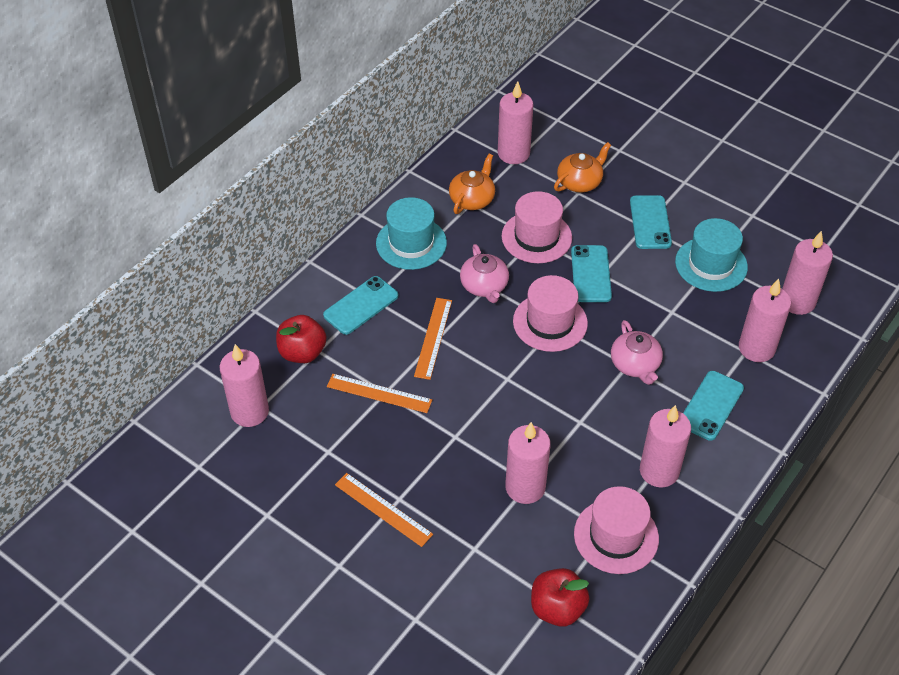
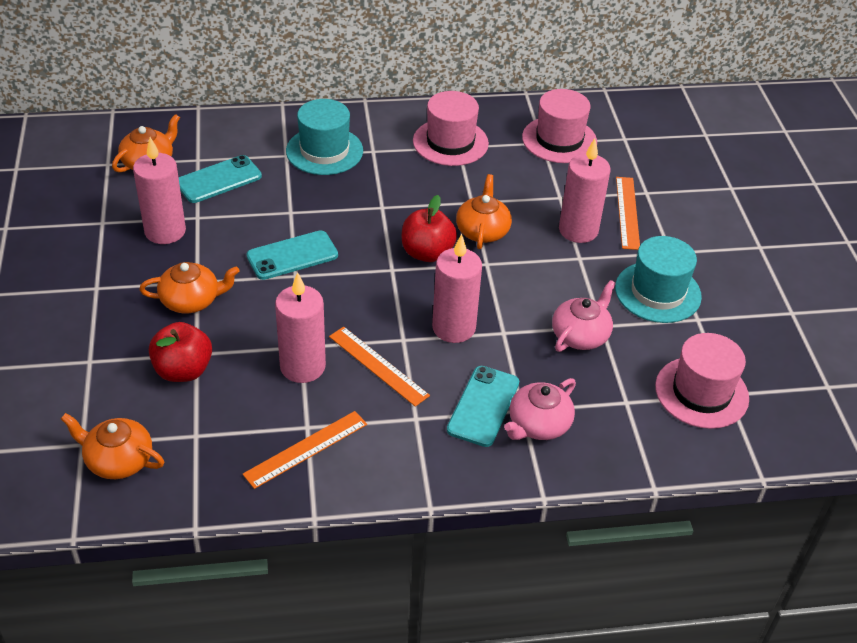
orange teapot: 2 -> 4
pink candle: 6 -> 4
turquoise phone: 4 -> 3

